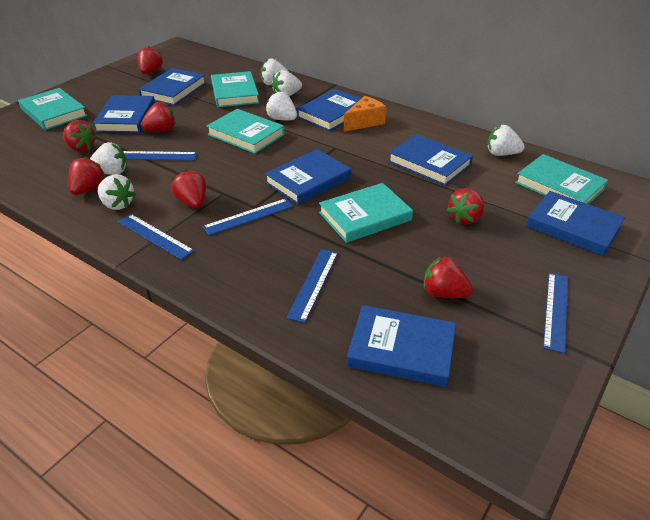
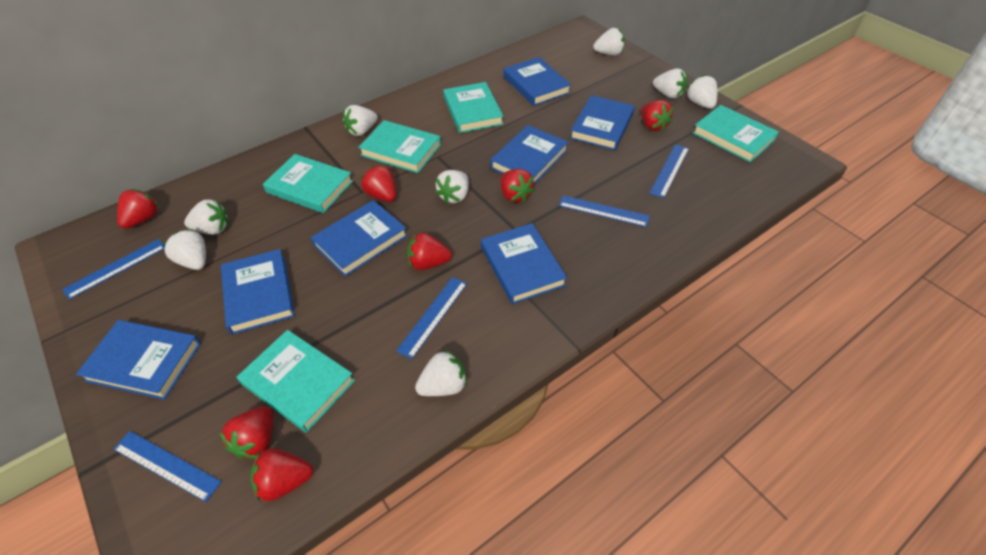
orange cheese: 1 -> 0
white strawberry: 6 -> 8

